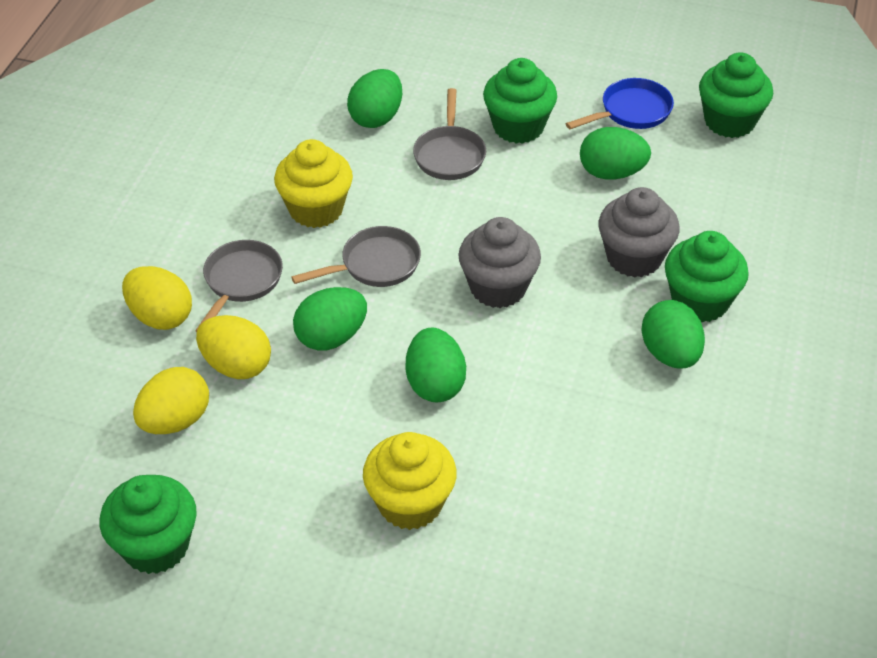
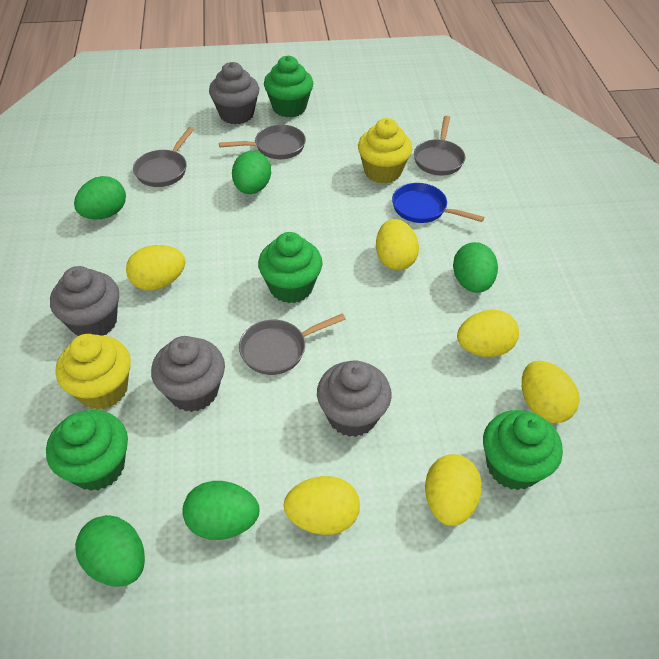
grey cupcake: 2 -> 4
grey pan: 3 -> 4
yellow egg: 3 -> 6

